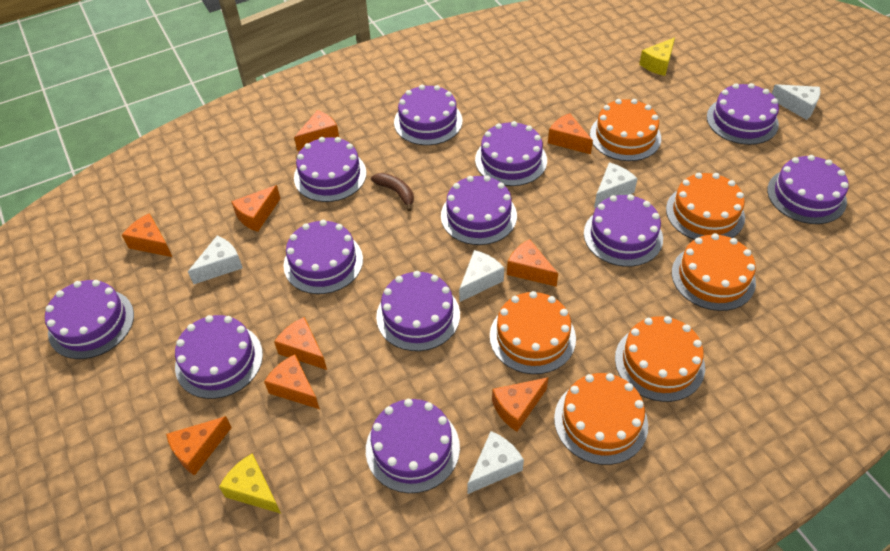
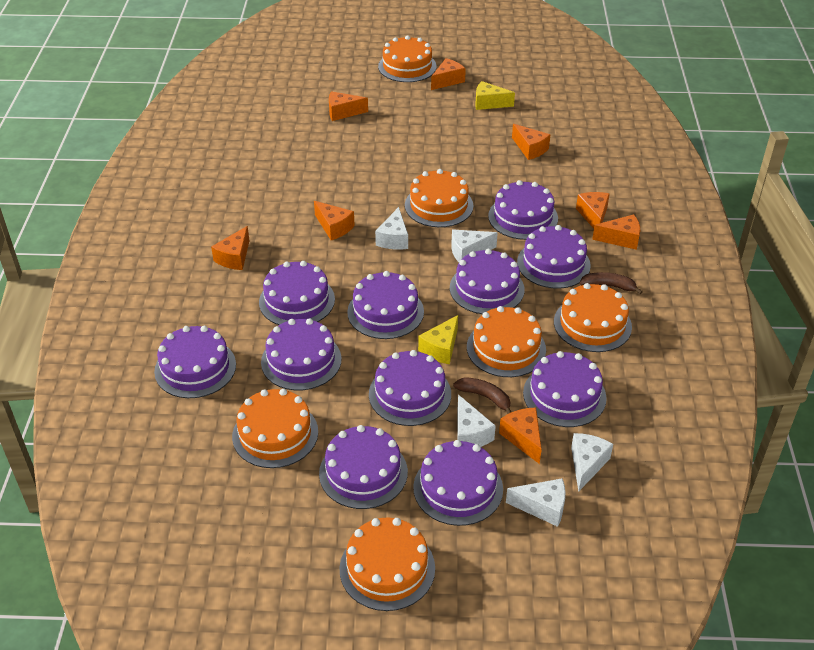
brown banana: 1 -> 2
orange cheese: 9 -> 8
purple cake: 12 -> 11

